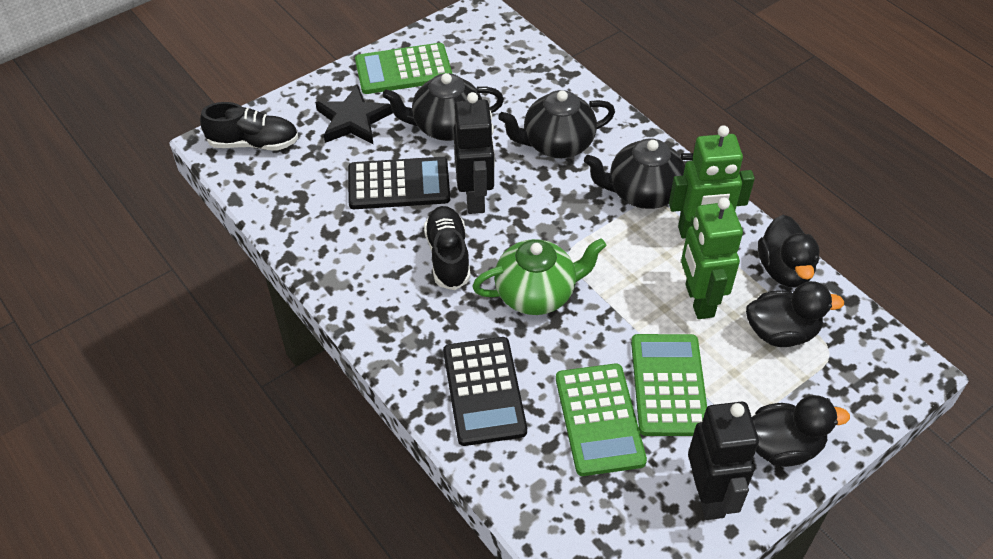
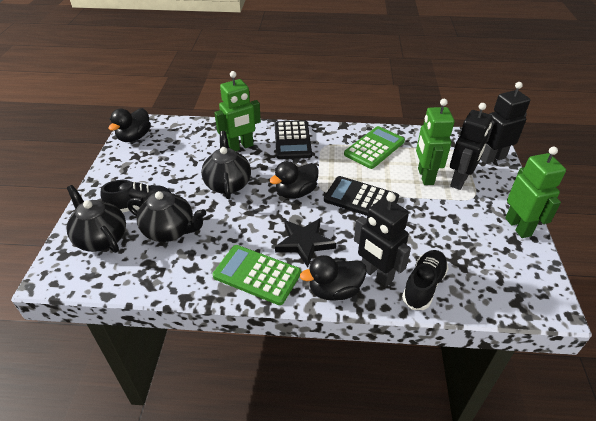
black robot: 2 -> 3
green calculator: 3 -> 2
green robot: 2 -> 3
green teapot: 1 -> 0

